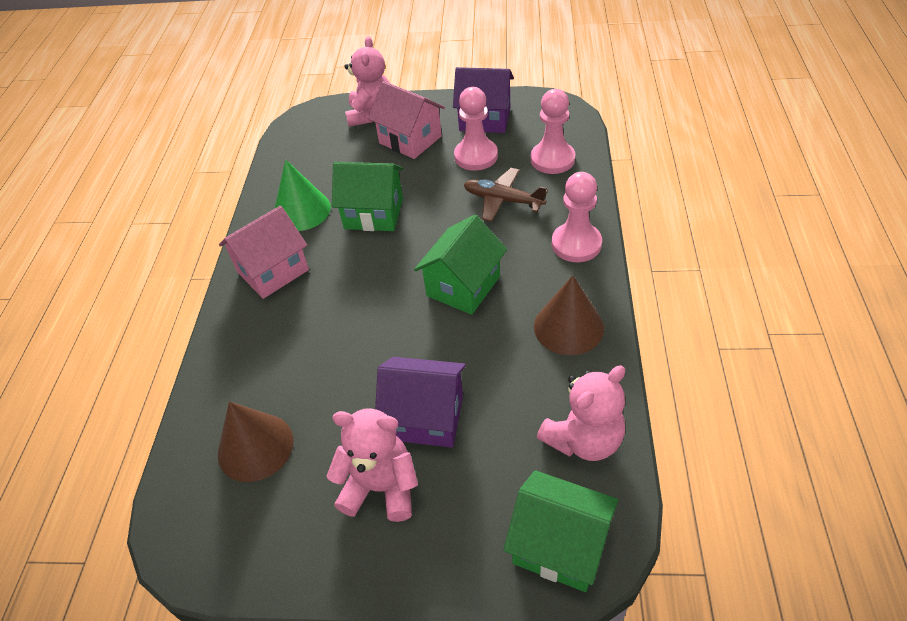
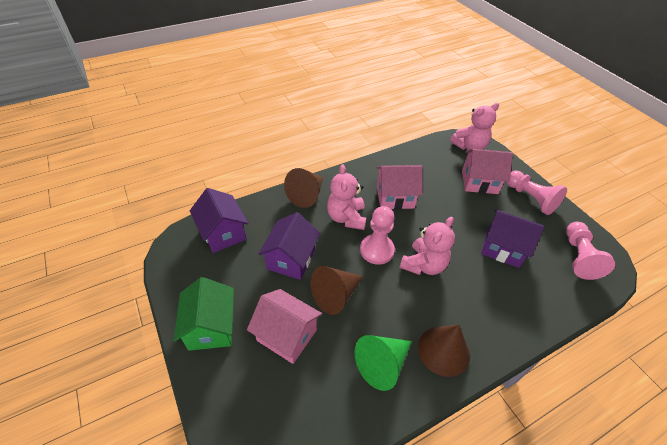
brown cone: 2 -> 3
brown plane: 1 -> 0
green house: 3 -> 1
pink house: 2 -> 3
purple house: 2 -> 3

